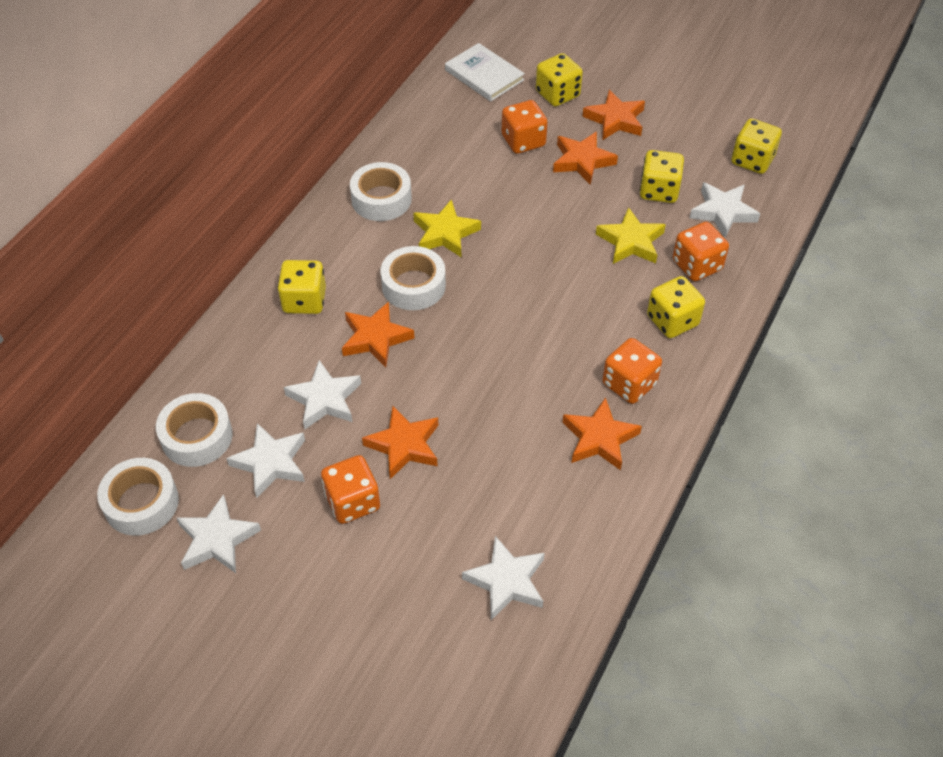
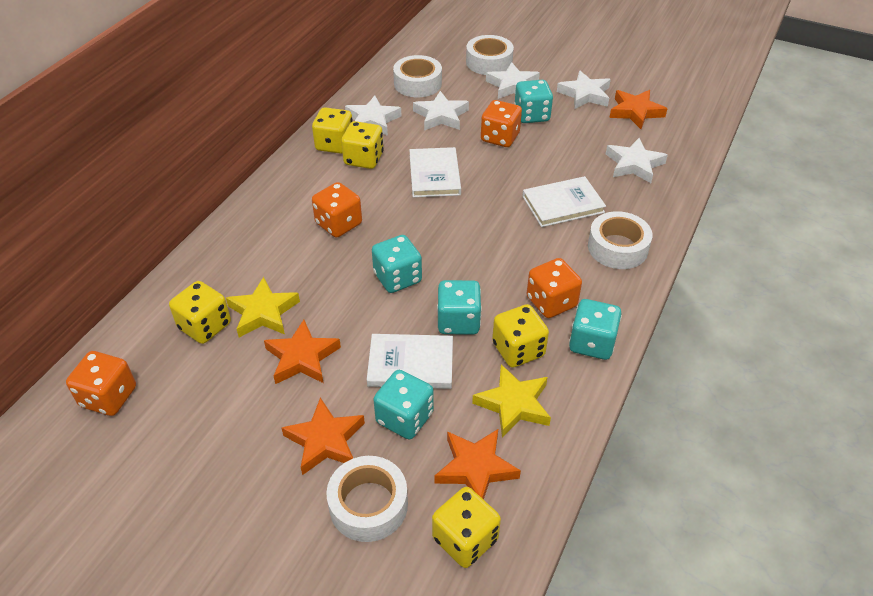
orange star: 5 -> 4
turquoise dice: 0 -> 5
white book: 1 -> 3

